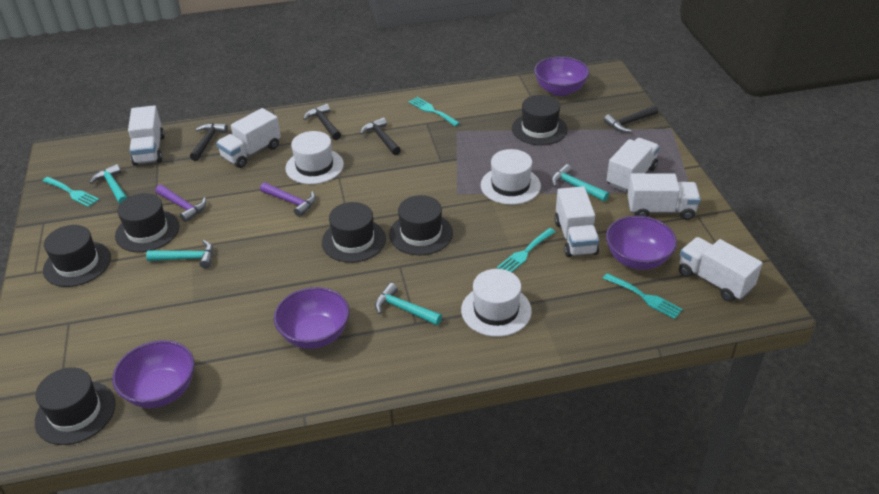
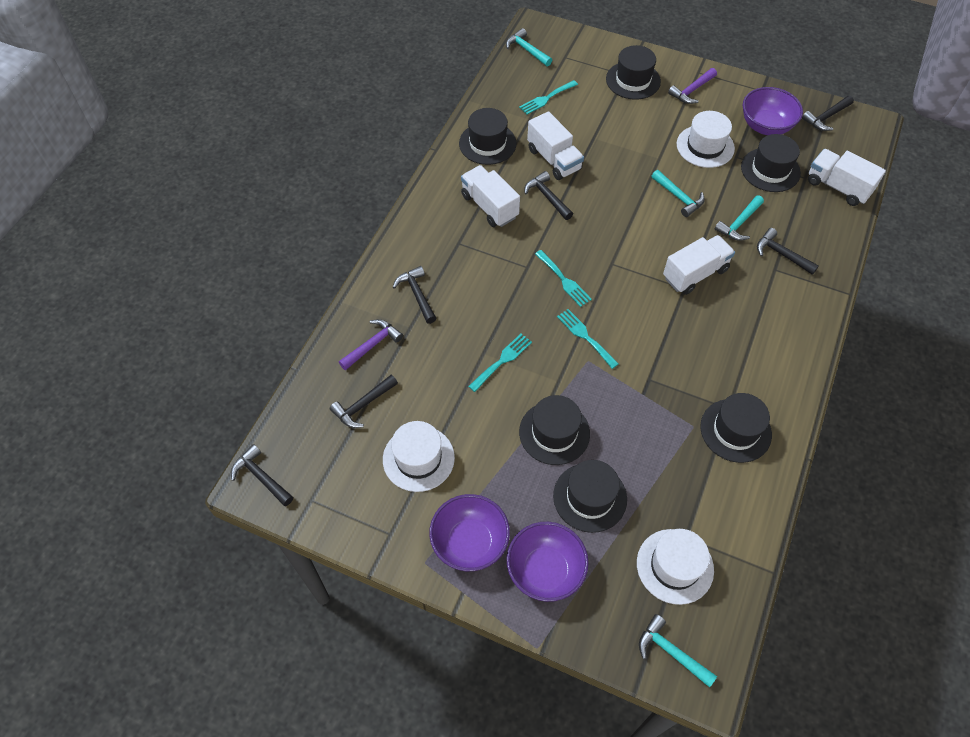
black hammer: 4 -> 6
purple bowl: 4 -> 3
white truck: 6 -> 4

